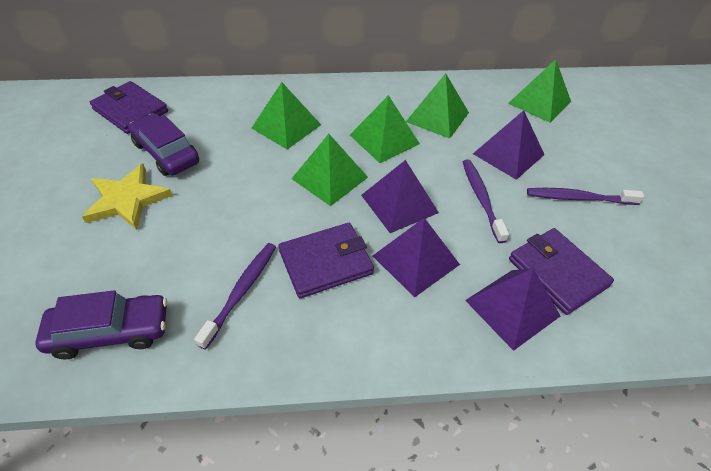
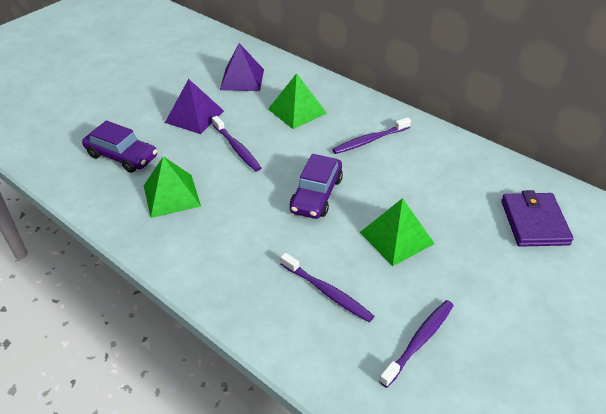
green pyramid: 5 -> 3
purple pyramid: 4 -> 2
purple toothbrush: 3 -> 4
purple wallet: 3 -> 1
yellow star: 1 -> 0

